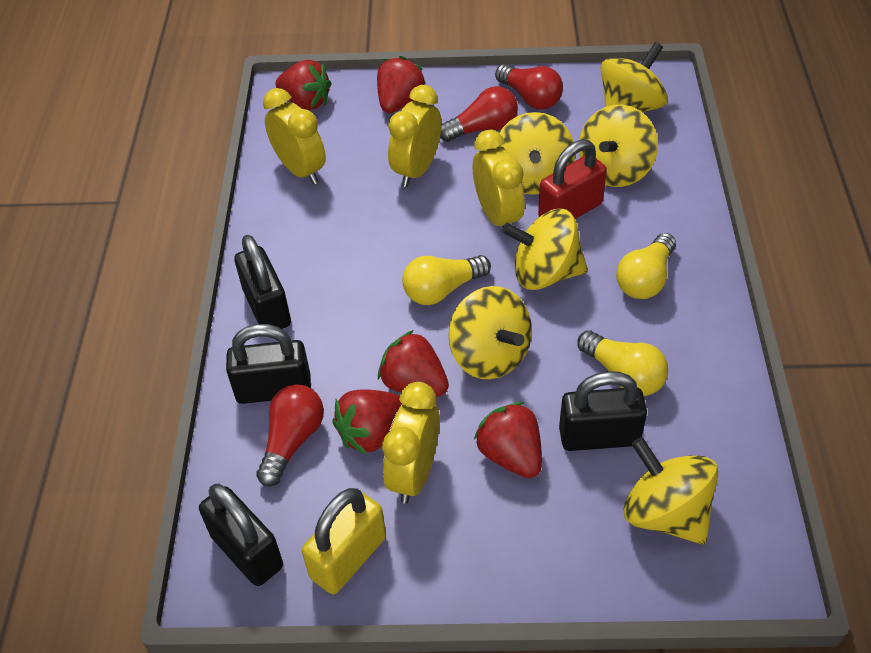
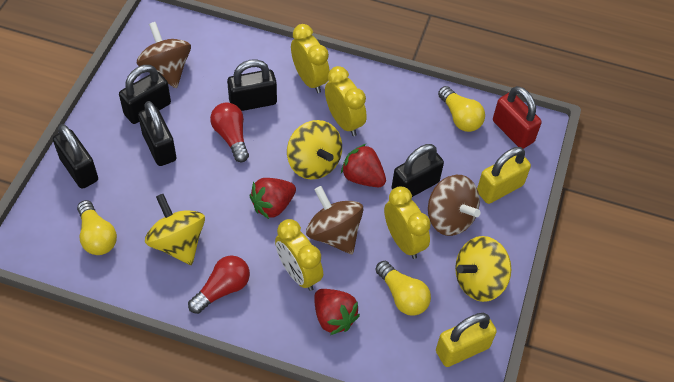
black padlock: 4 -> 5
brown spinning top: 0 -> 3
red light bulb: 3 -> 2
red strawberry: 5 -> 3
yellow padlock: 1 -> 2
yellow spinning top: 6 -> 3

